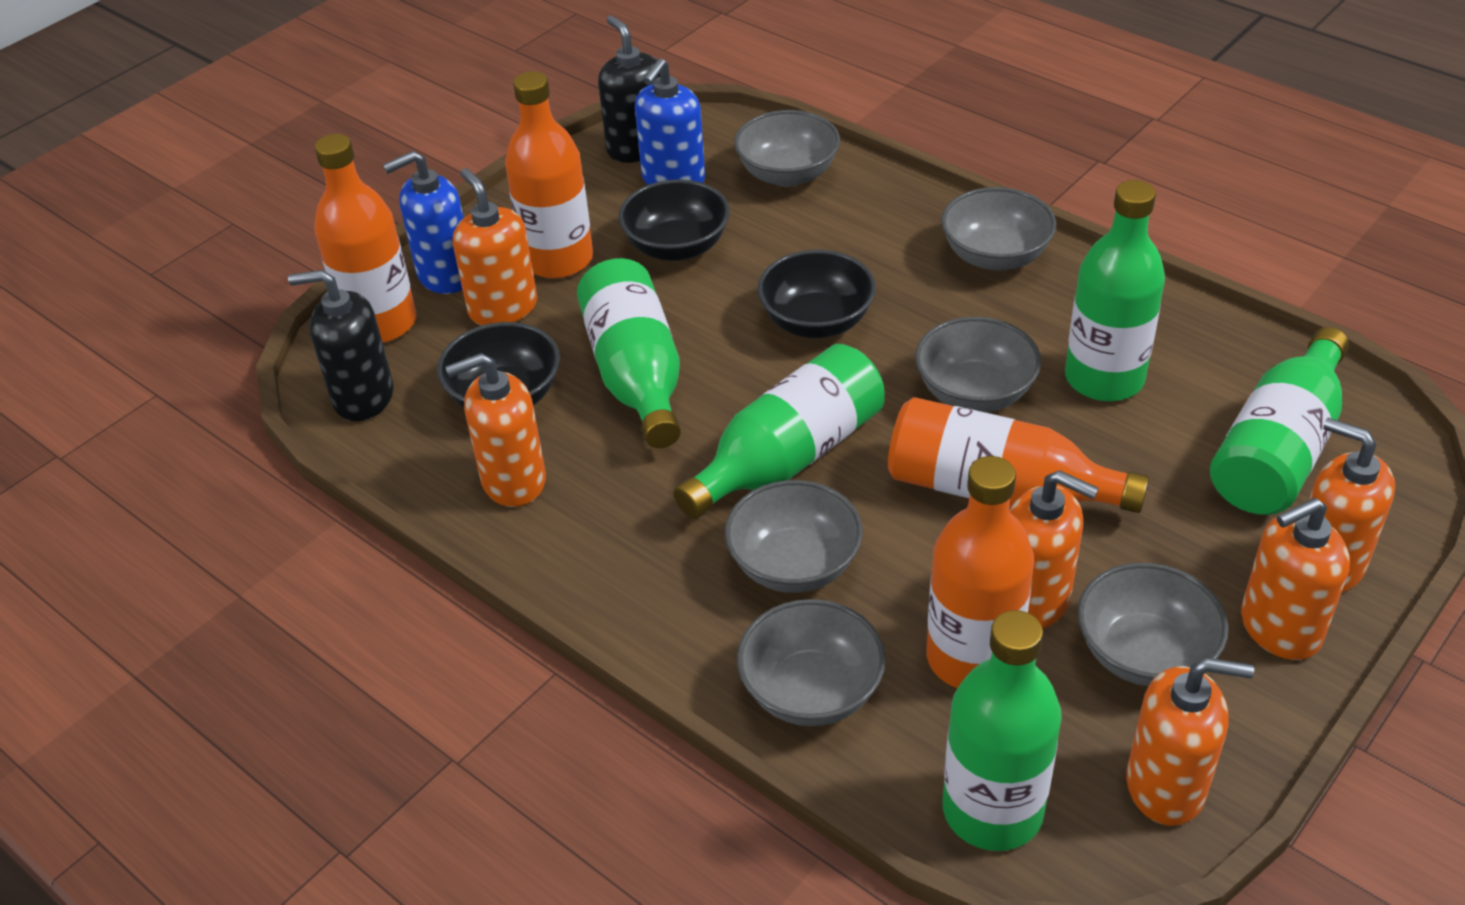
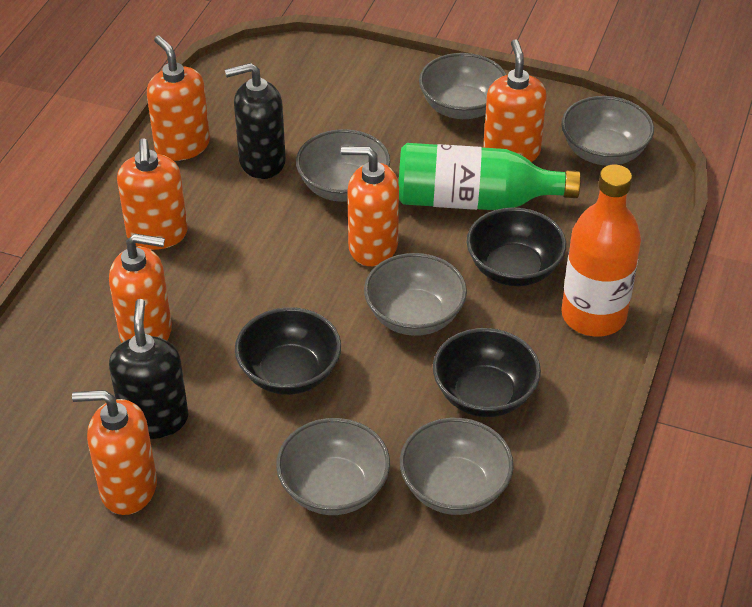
blue soap dispenser: 2 -> 0
green bottle: 5 -> 1
orange bottle: 4 -> 1

